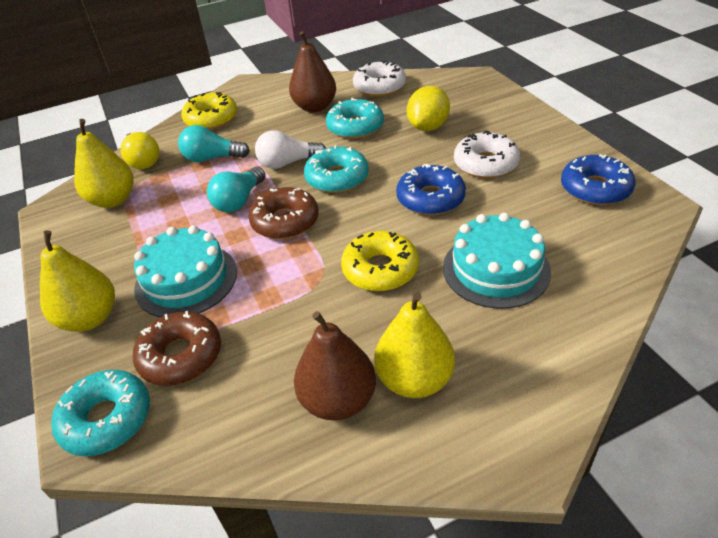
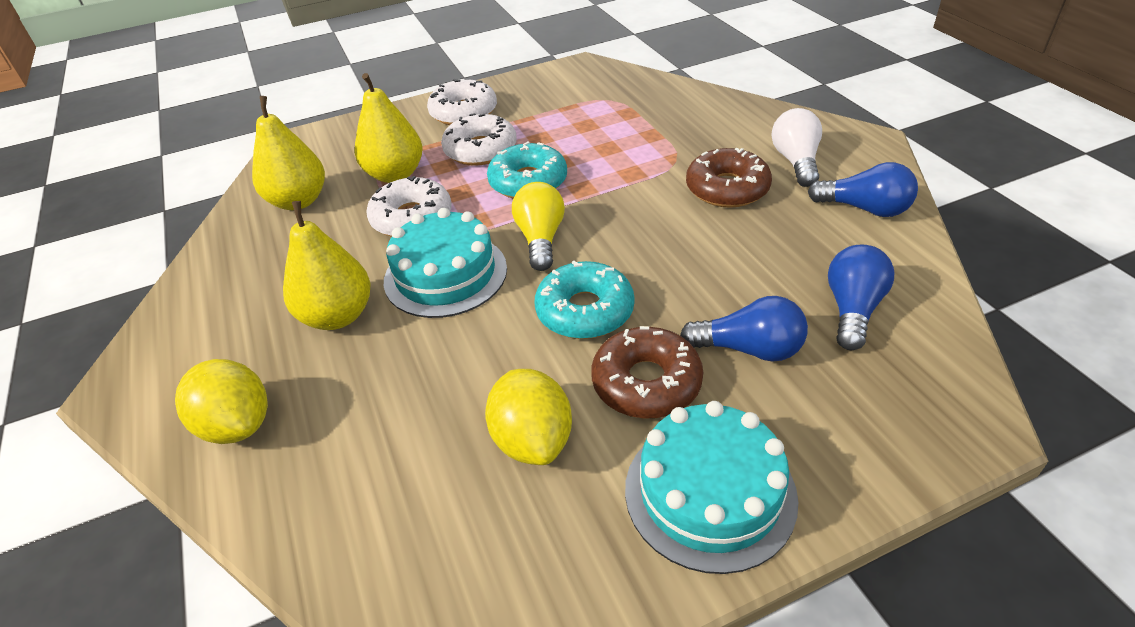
blue donut: 2 -> 0
blue light bulb: 0 -> 3
brown pear: 2 -> 0
turquoise donut: 3 -> 2
turquoise light bulb: 2 -> 0
white donut: 2 -> 3
yellow donut: 2 -> 0
yellow lemon: 1 -> 2

